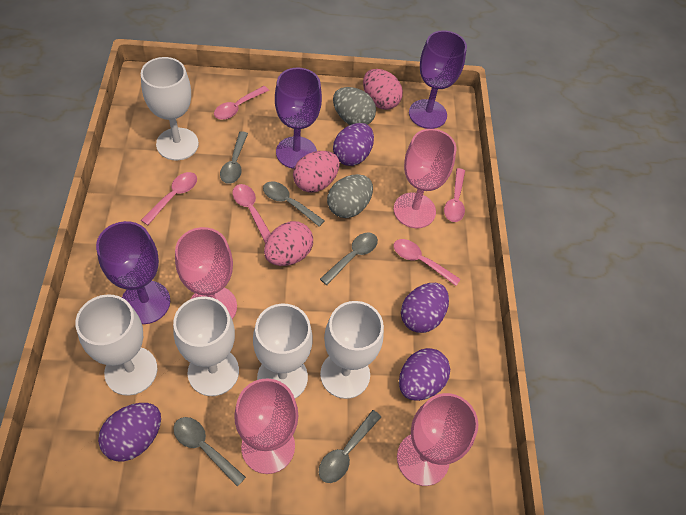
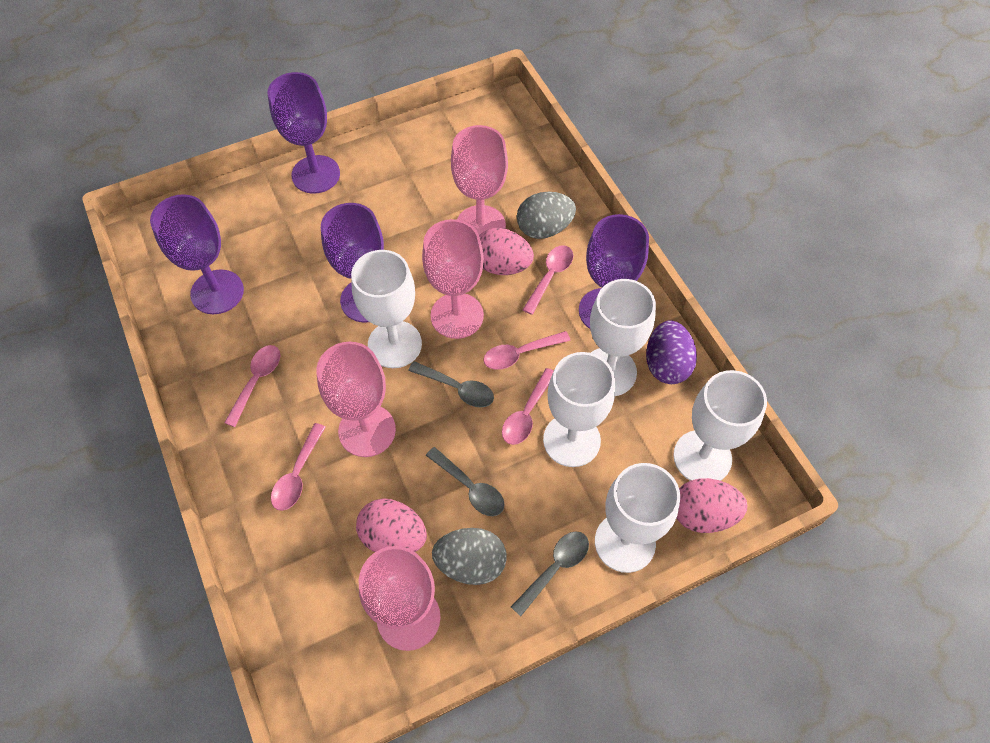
grey spoon: 5 -> 3
purple egg: 4 -> 1
purple goblet: 3 -> 4

